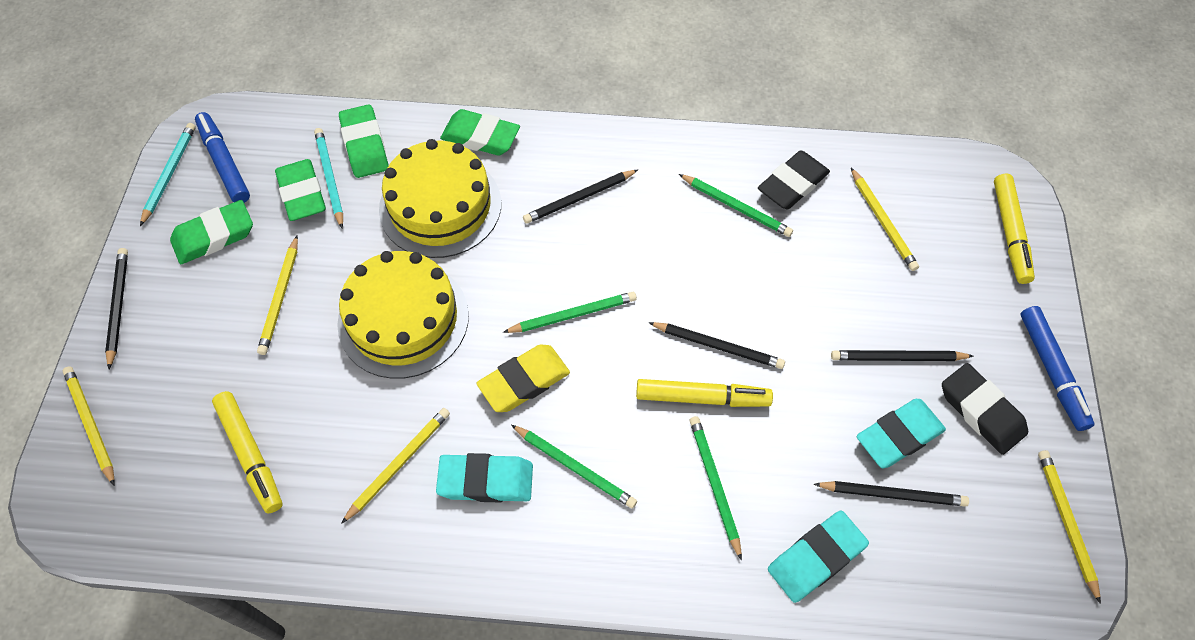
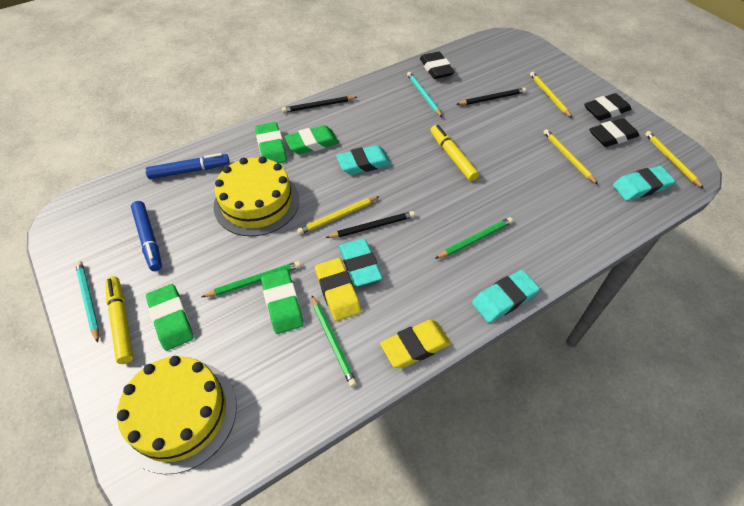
black eraser: 2 -> 3
black pencil: 5 -> 3
green pencil: 4 -> 3
turquoise eraser: 3 -> 4
yellow eraser: 1 -> 2
yellow marker: 3 -> 2
yellow pencil: 5 -> 4

